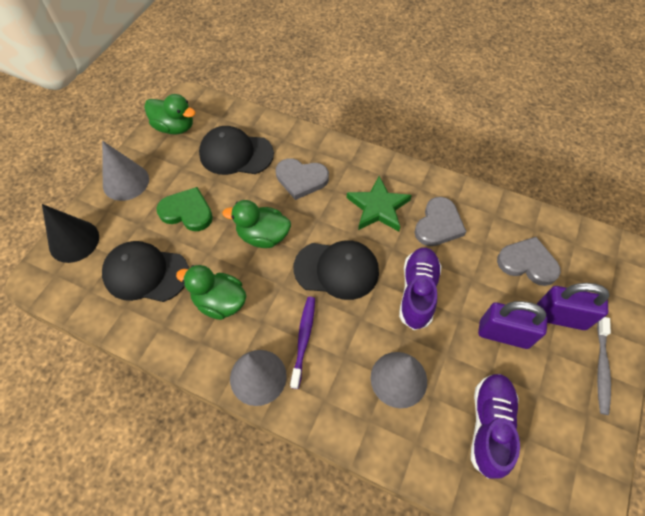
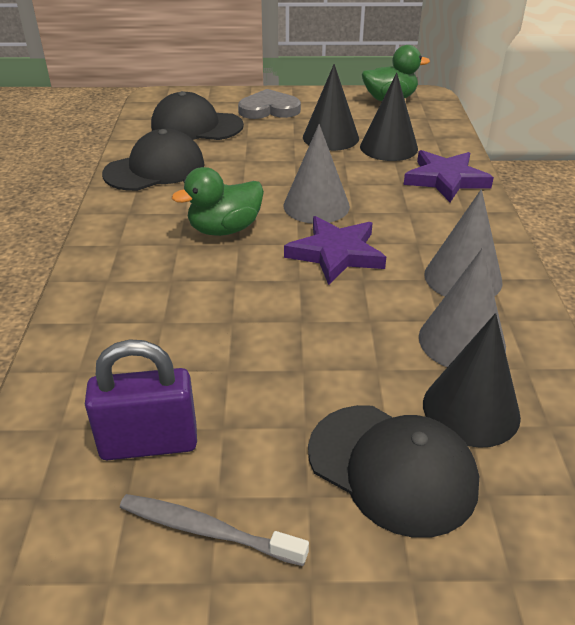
black cone: 1 -> 3
green duck: 3 -> 2
green heart: 1 -> 0
green star: 1 -> 0
grey heart: 3 -> 1
purple padlock: 2 -> 1
purple shoe: 2 -> 0
purple star: 0 -> 2
purple toothbrush: 1 -> 0

